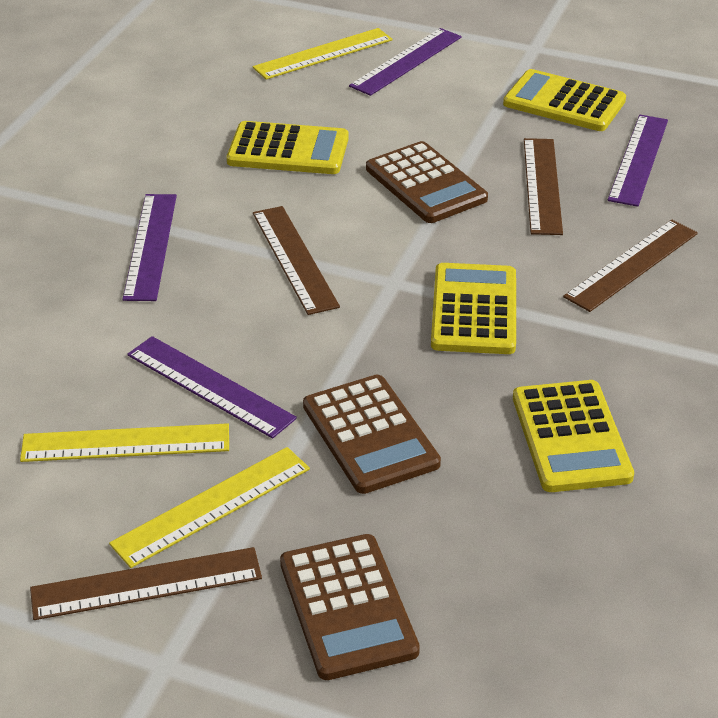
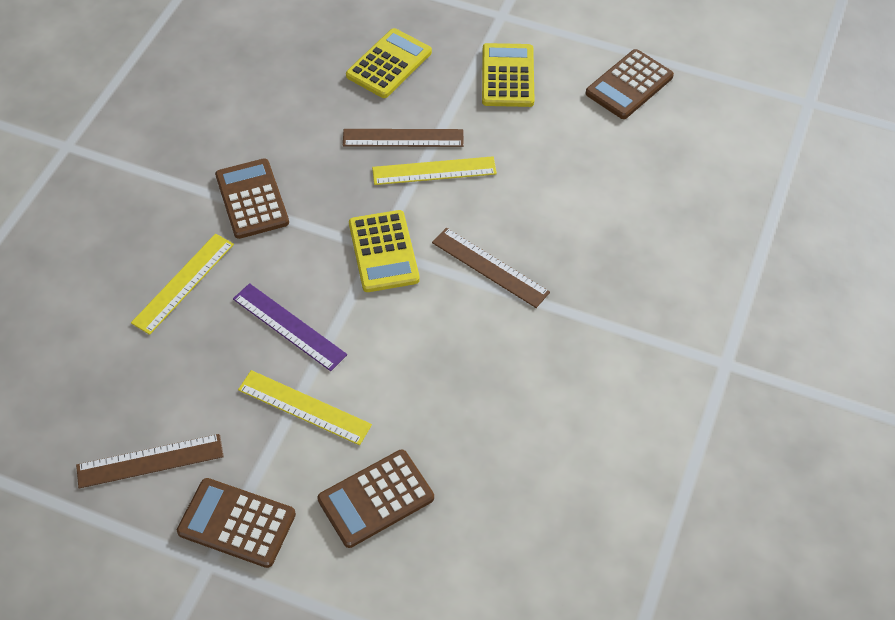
brown calculator: 3 -> 4
brown ruler: 4 -> 3
purple ruler: 4 -> 1
yellow calculator: 4 -> 3

